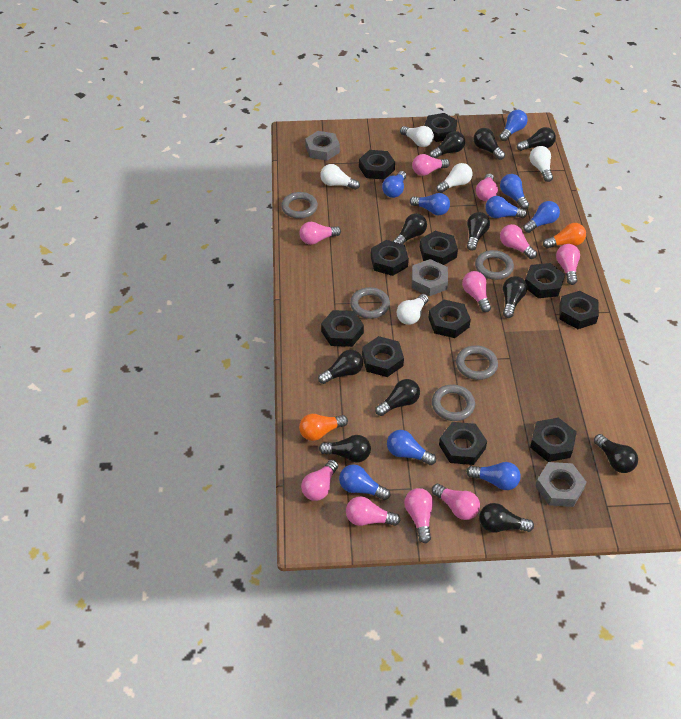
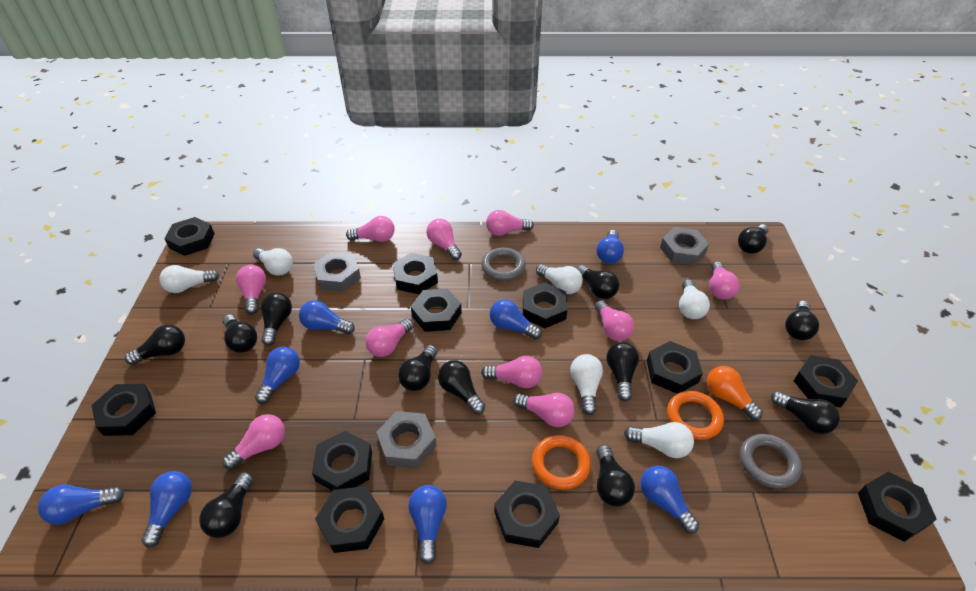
black light bulb: 11 -> 12
blue light bulb: 9 -> 8
grey ring: 5 -> 2
orange light bulb: 2 -> 1
orange ring: 0 -> 2
white light bulb: 5 -> 6

